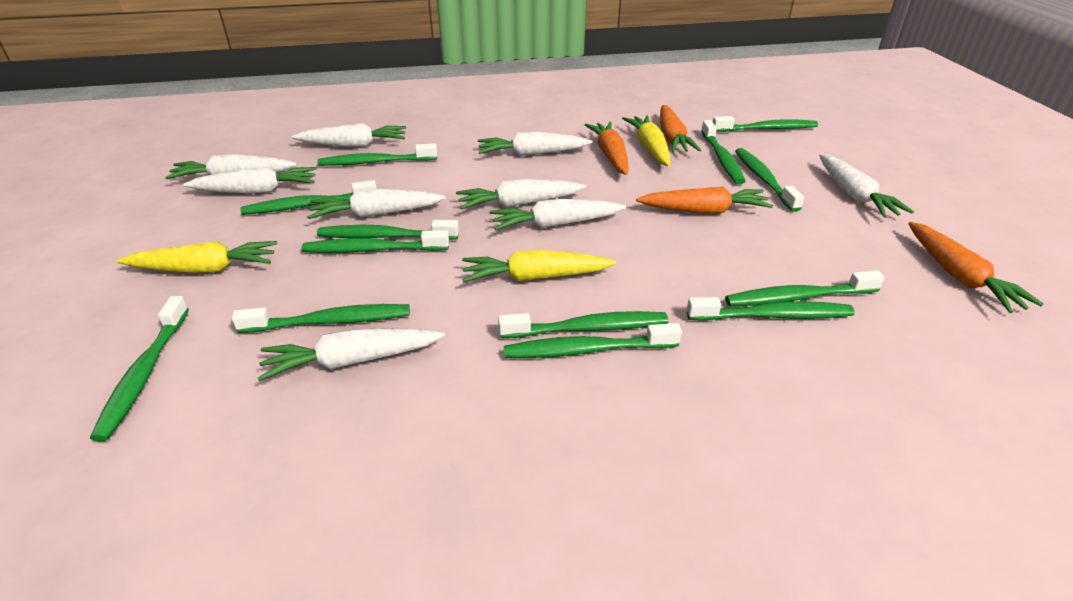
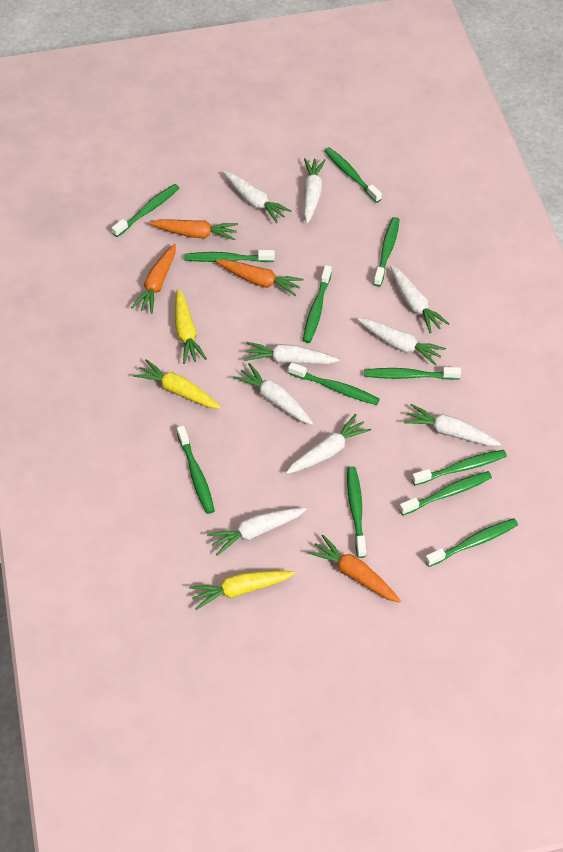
green toothbrush: 13 -> 12

